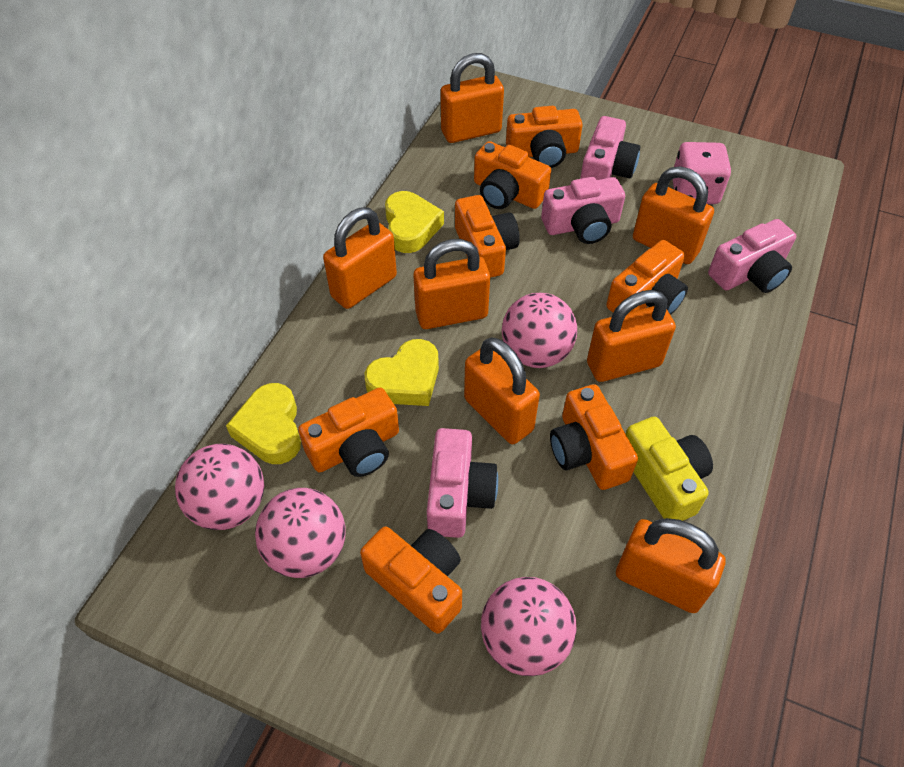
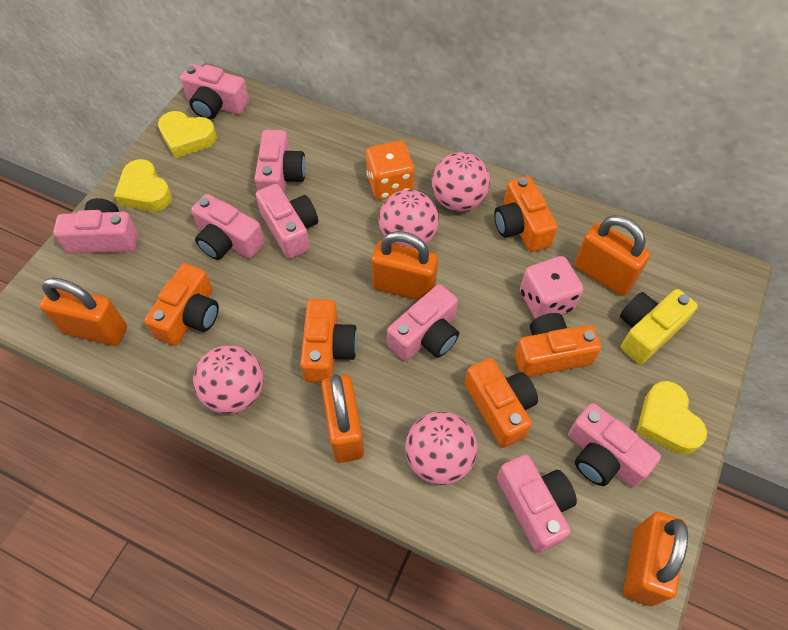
orange camera: 7 -> 5
orange dice: 0 -> 1
orange padlock: 7 -> 5
pink camera: 4 -> 8

